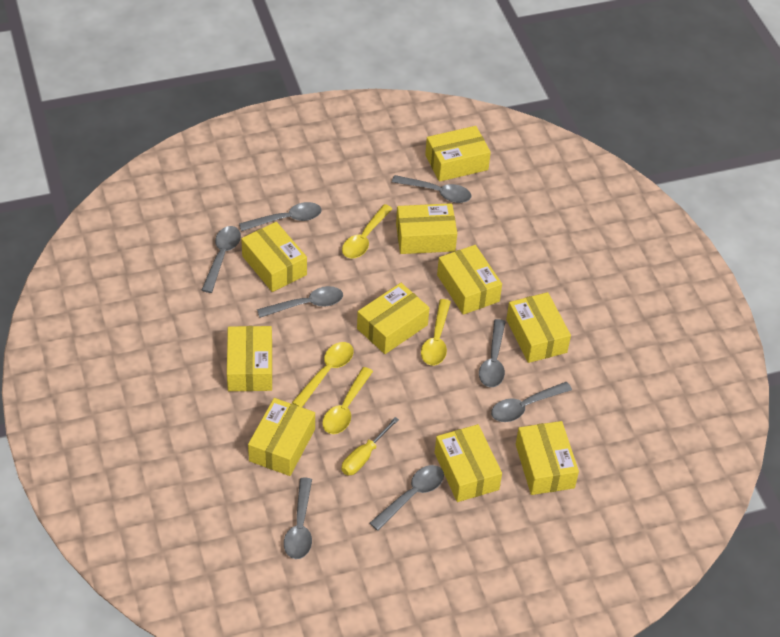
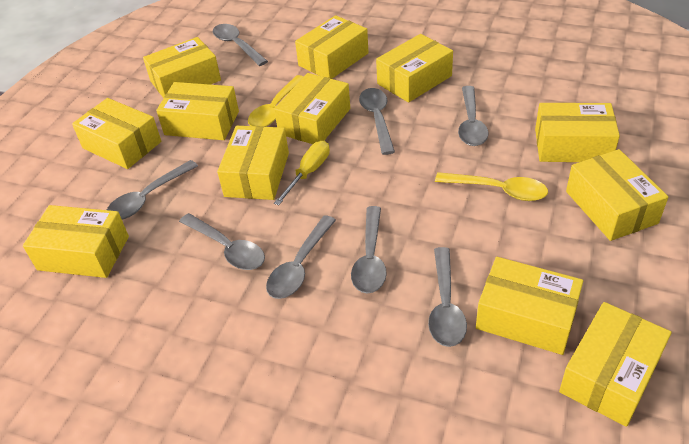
yellow box: 10 -> 12
yellow spoon: 4 -> 2

